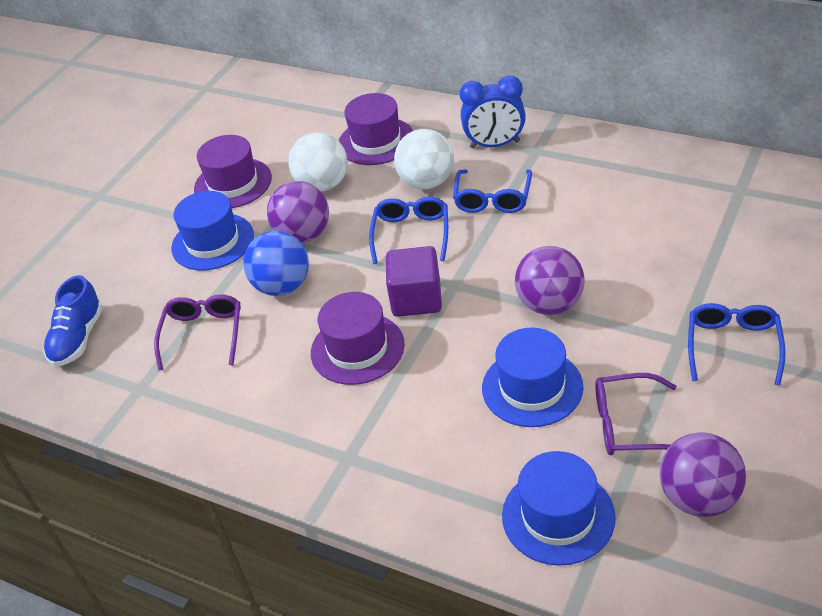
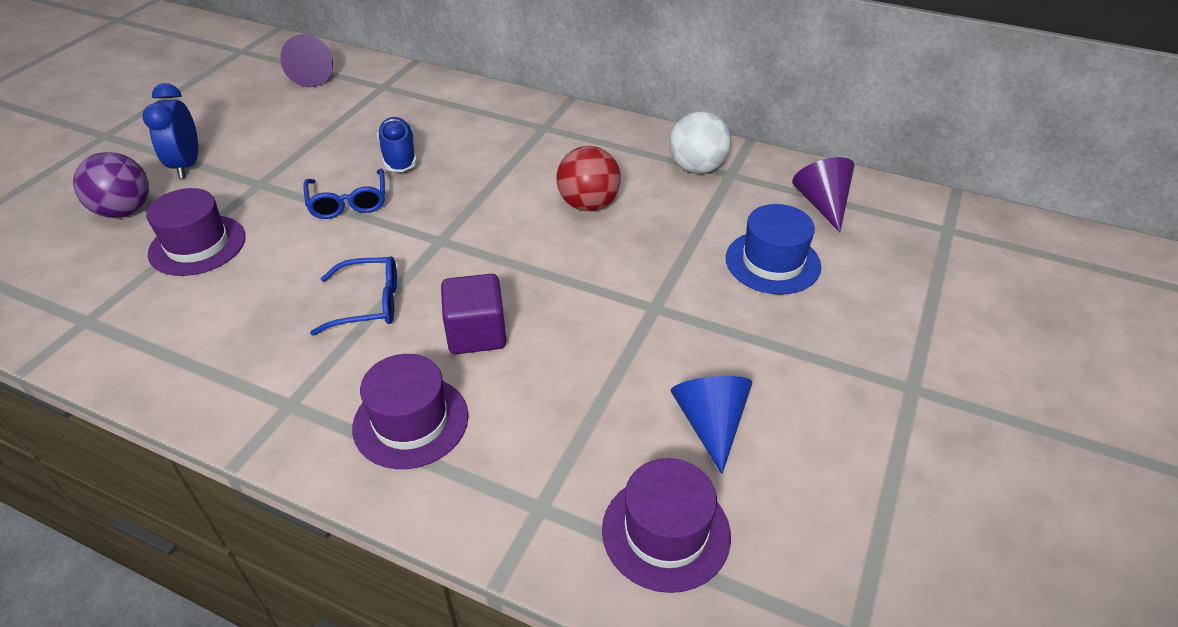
blue ball: 1 -> 0
blue cone: 0 -> 1
blue glasses: 3 -> 2
blue hat: 3 -> 1
purple ball: 3 -> 1
purple cone: 0 -> 2
purple glasses: 2 -> 0
red ball: 0 -> 1
white ball: 2 -> 1

